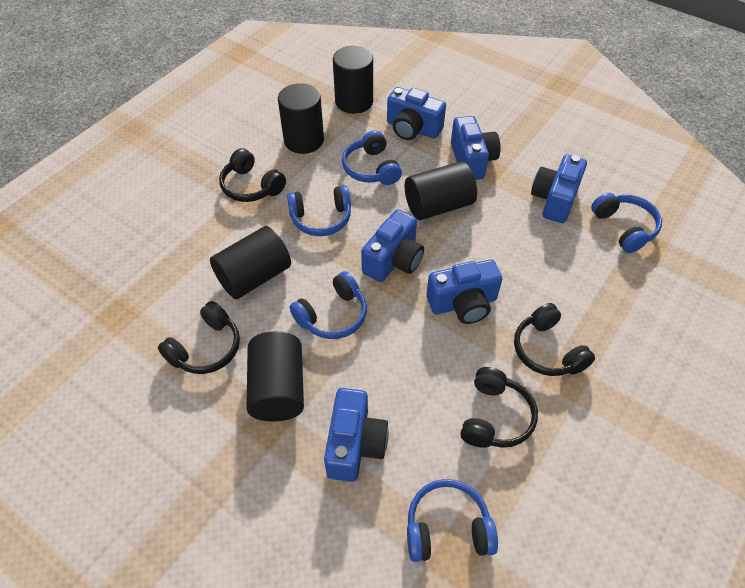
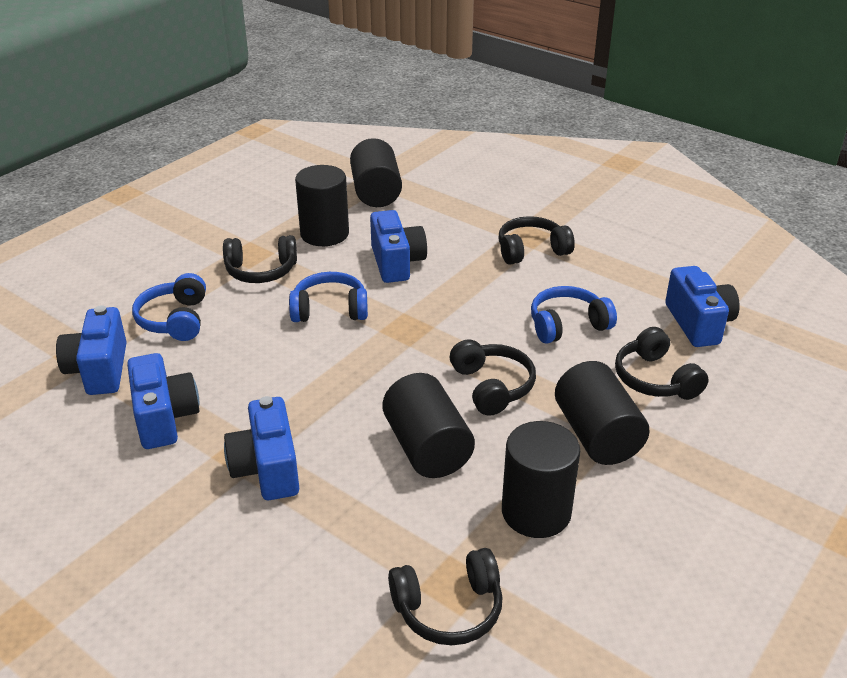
black headphones: 4 -> 5
blue camera: 6 -> 5
blue headphones: 5 -> 3

